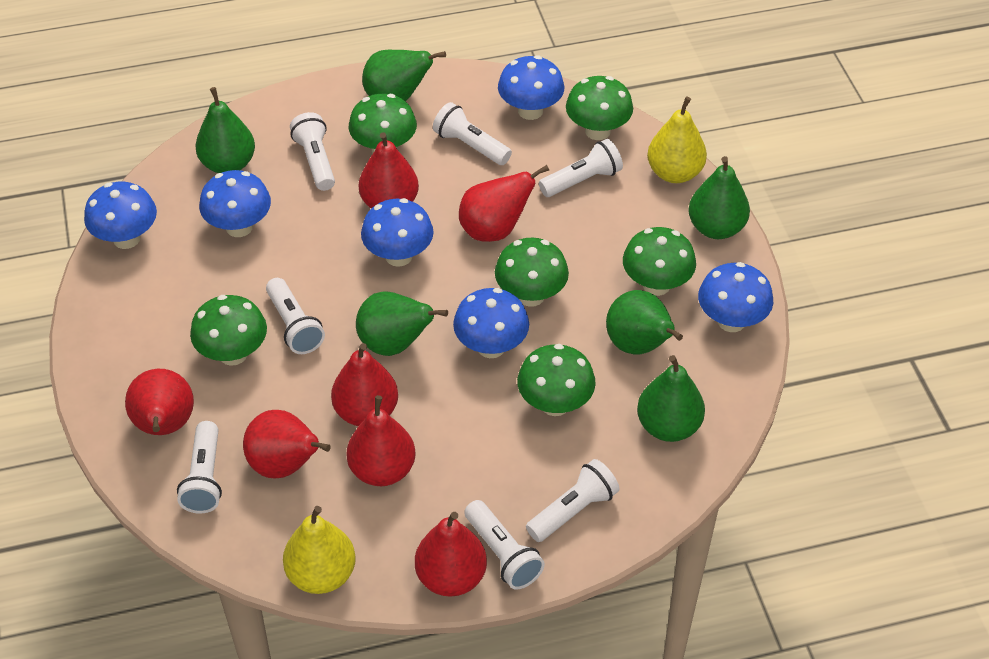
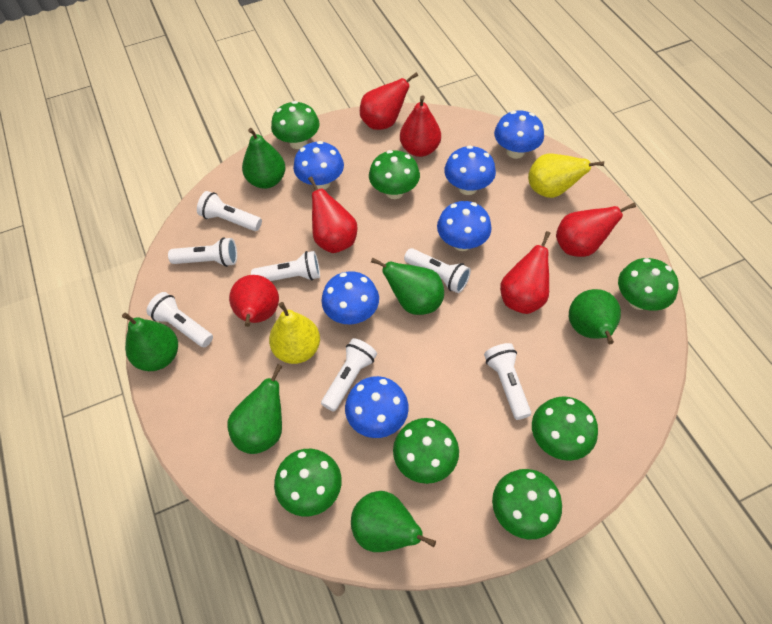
green mushroom: 6 -> 7
red pear: 7 -> 6

